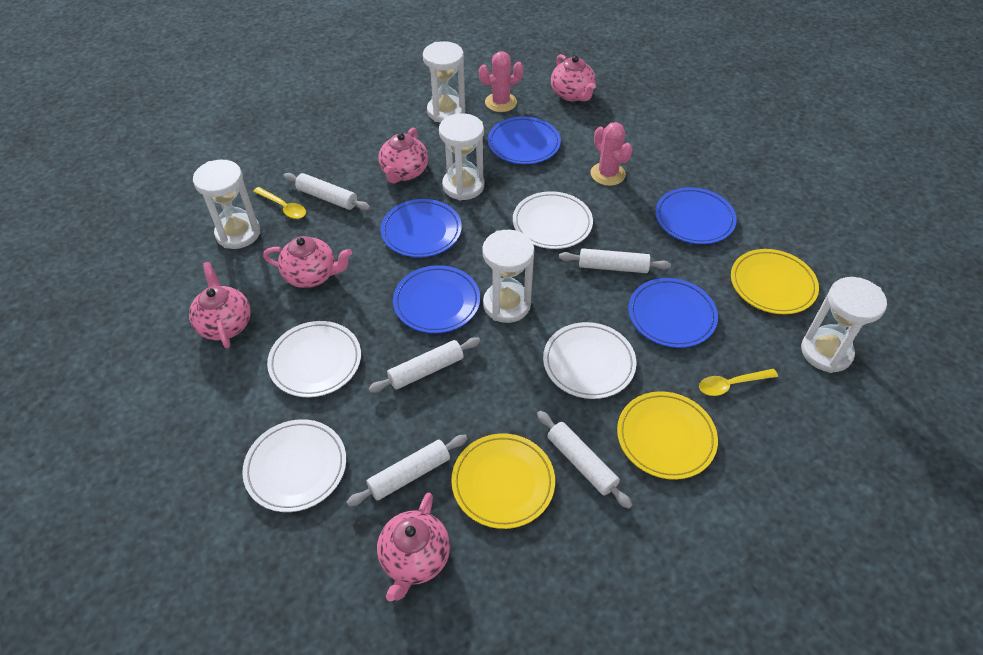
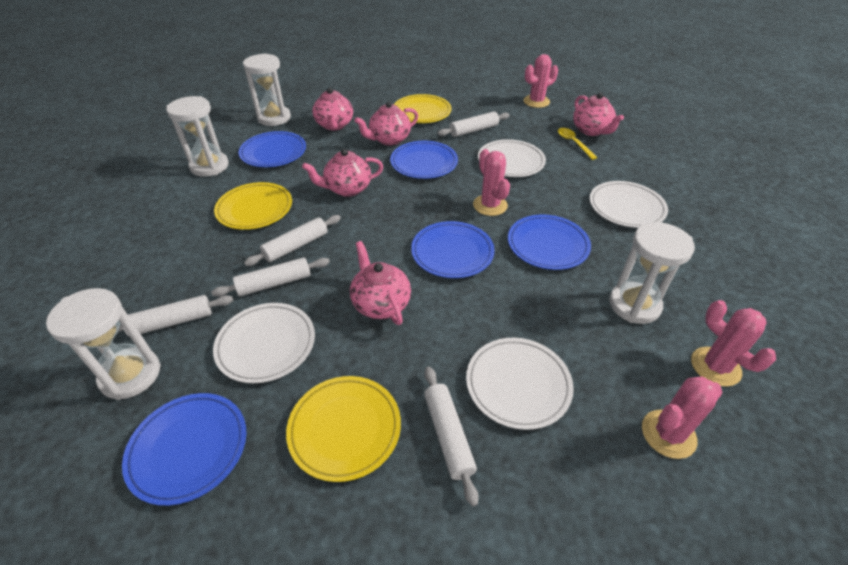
pink cactus: 2 -> 4
white hourglass: 5 -> 4
yellow spoon: 2 -> 1

